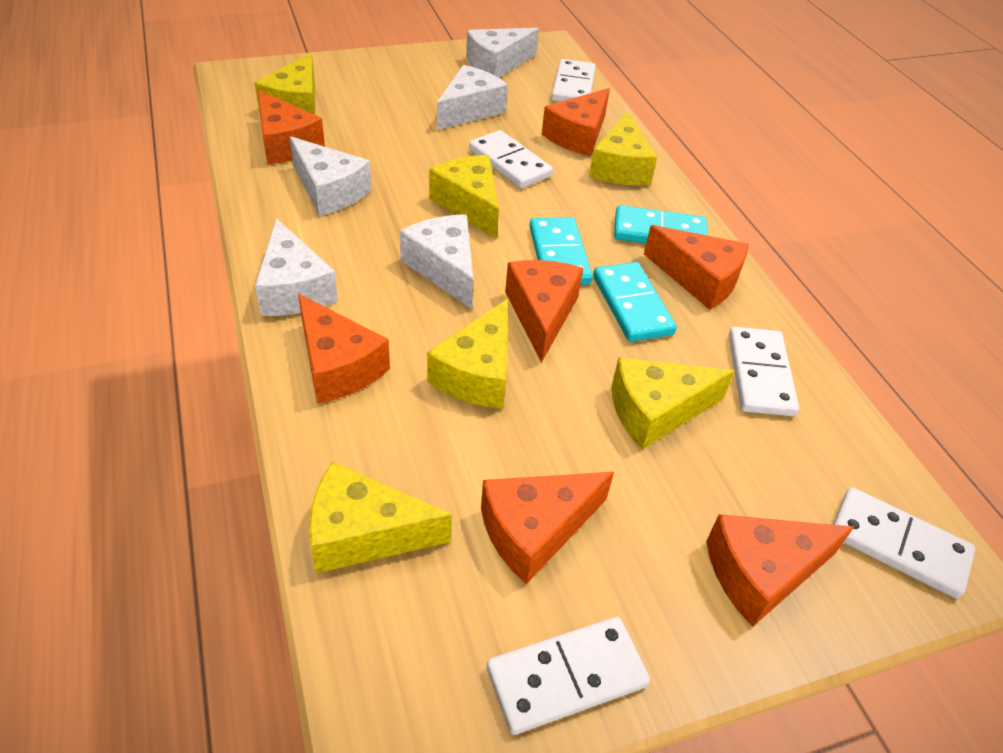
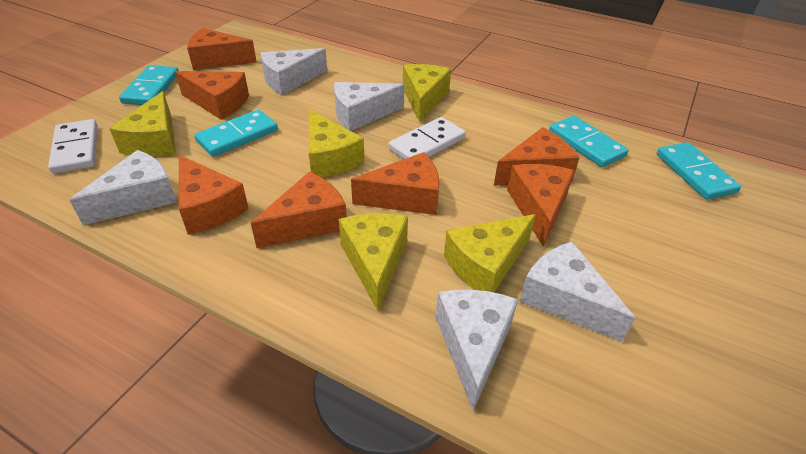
turquoise domino: 3 -> 4
white domino: 5 -> 2
yellow cheese: 6 -> 5

